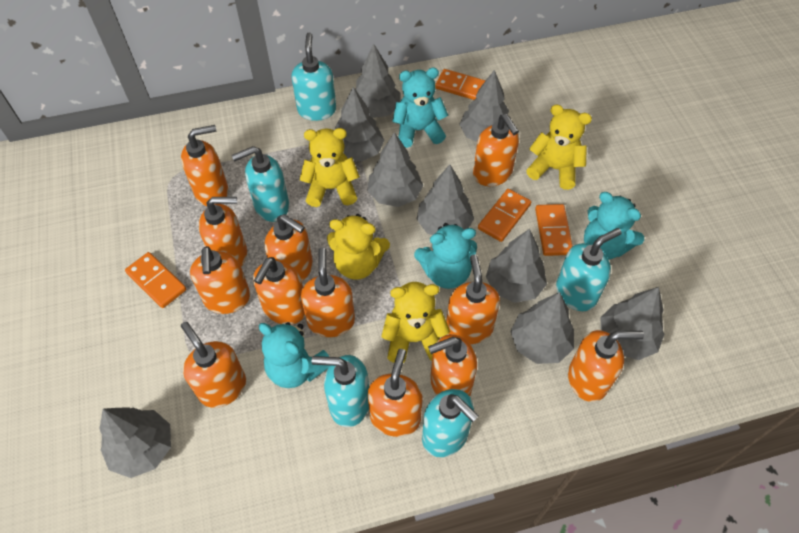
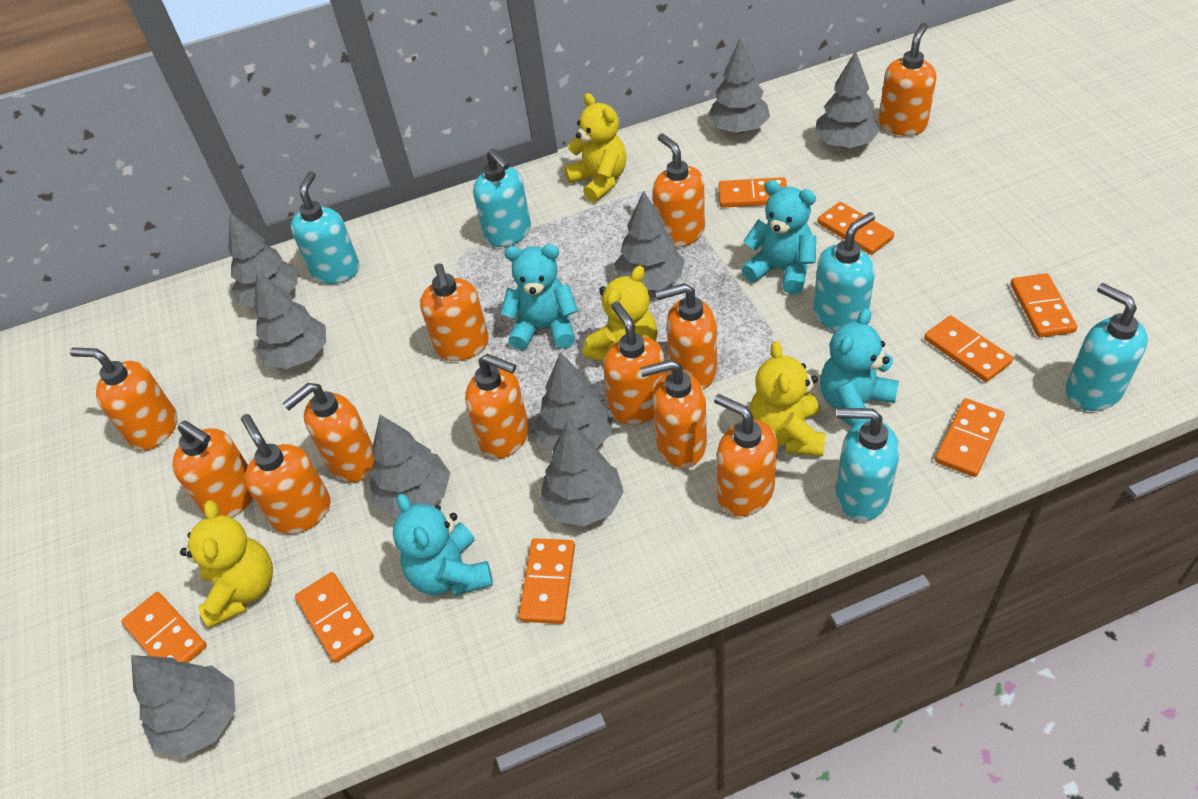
orange domino: 4 -> 8

